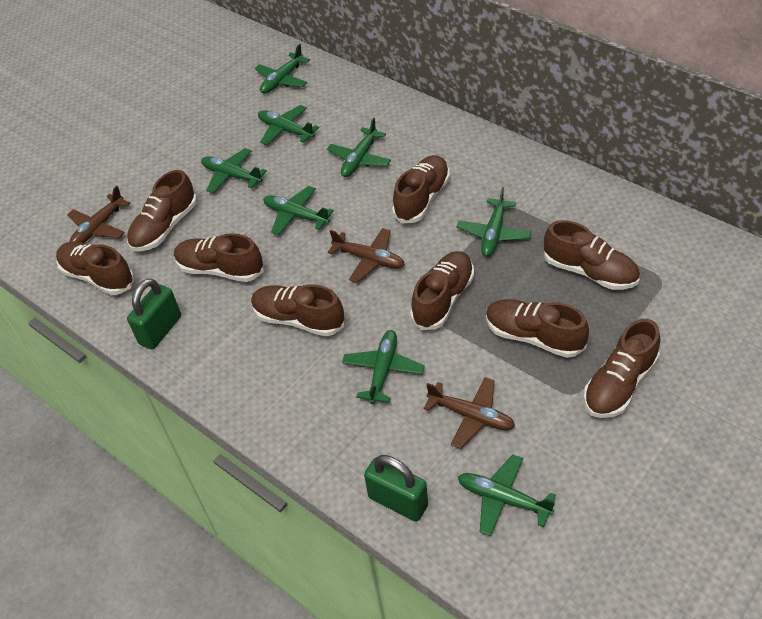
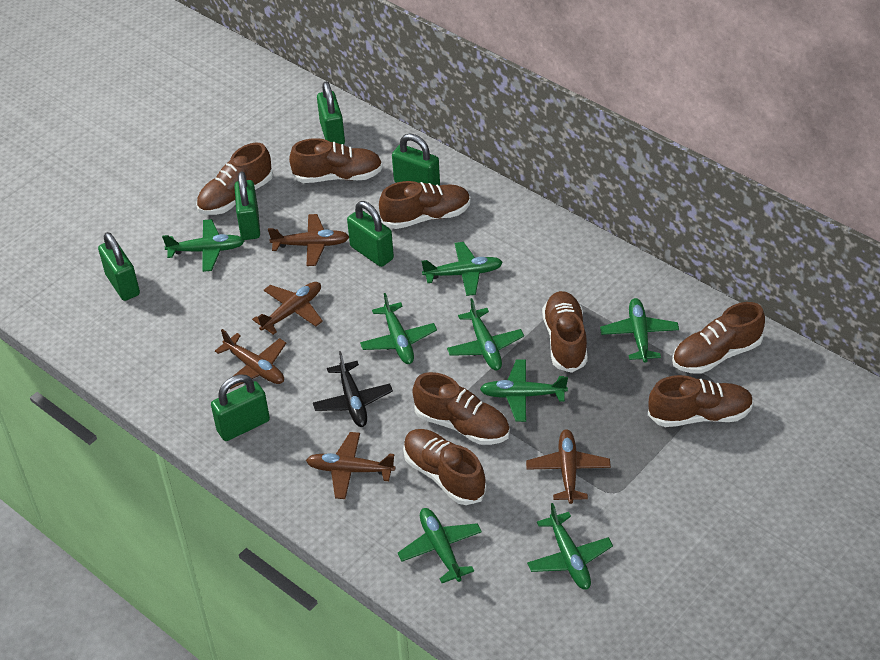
black plane: 0 -> 1
brown plane: 3 -> 5
brown shoe: 9 -> 8
green padlock: 2 -> 6

